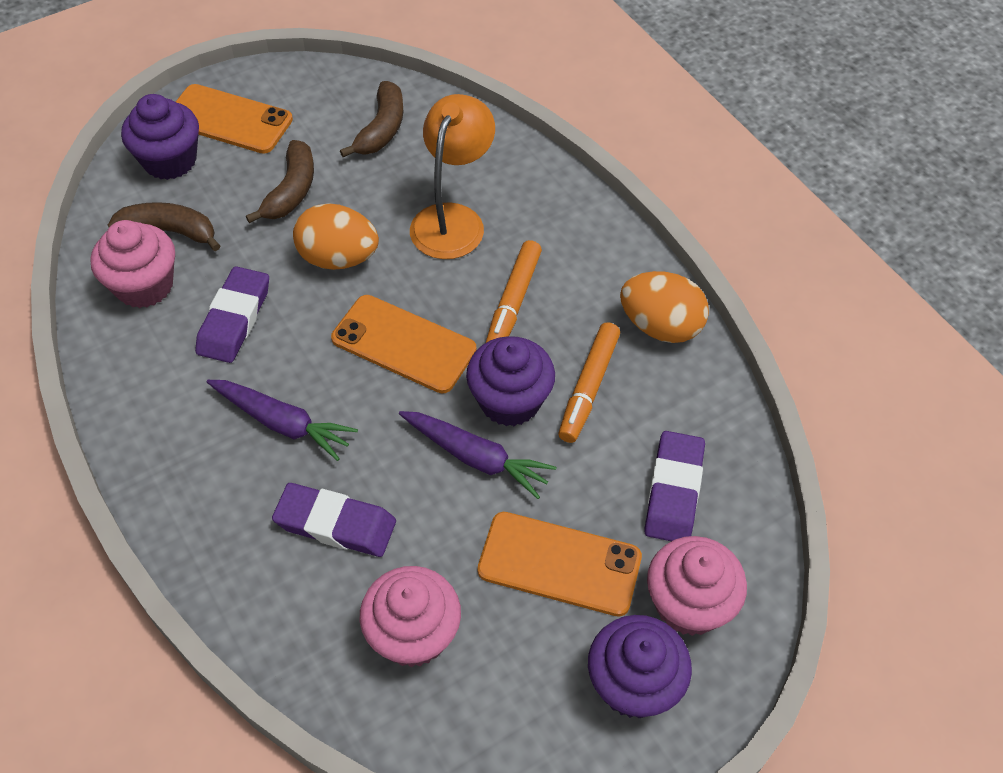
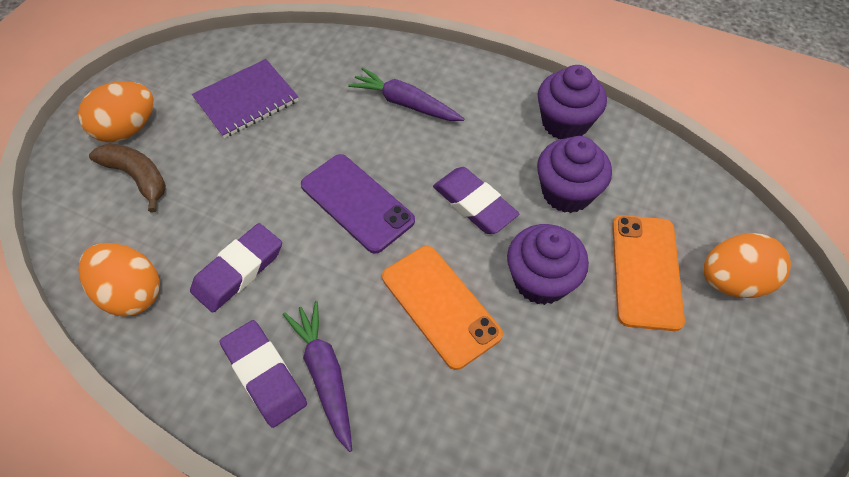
brown banana: 3 -> 1
orange egg: 2 -> 3
orange lamp: 1 -> 0
orange marker: 2 -> 0
orange phone: 3 -> 2
pink cupcake: 3 -> 0
purple notebook: 0 -> 1
purple phone: 0 -> 1

